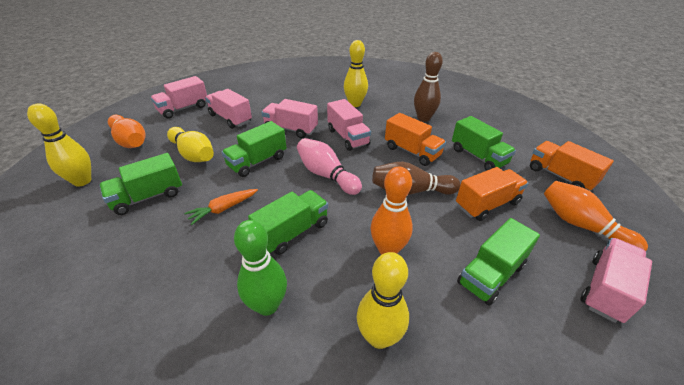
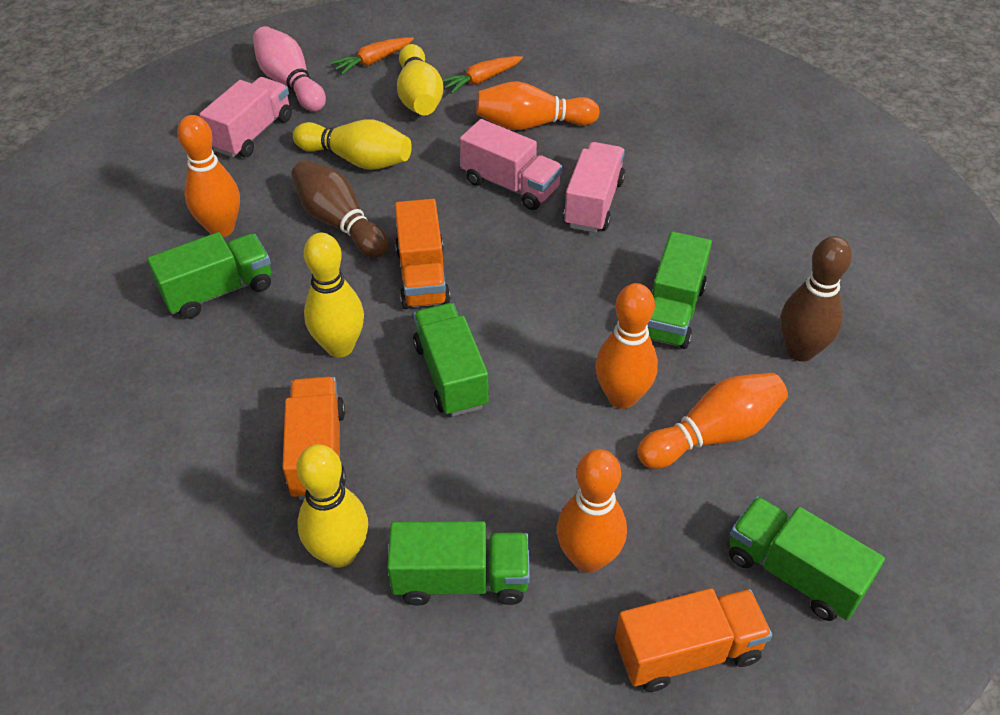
green bowling pin: 1 -> 0
orange bowling pin: 3 -> 5
orange carrot: 1 -> 2
pink truck: 5 -> 3

